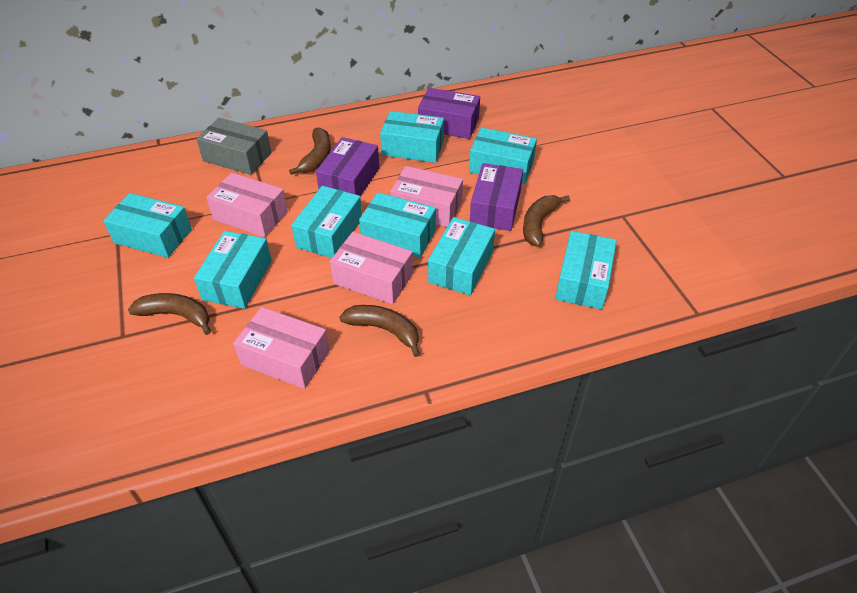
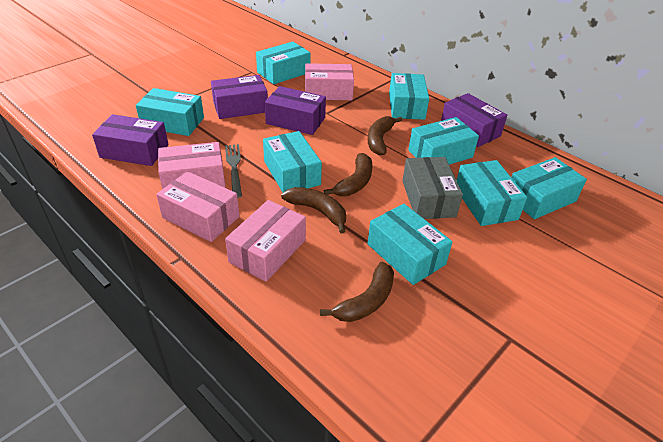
grey fork: 0 -> 1
purple box: 3 -> 4

